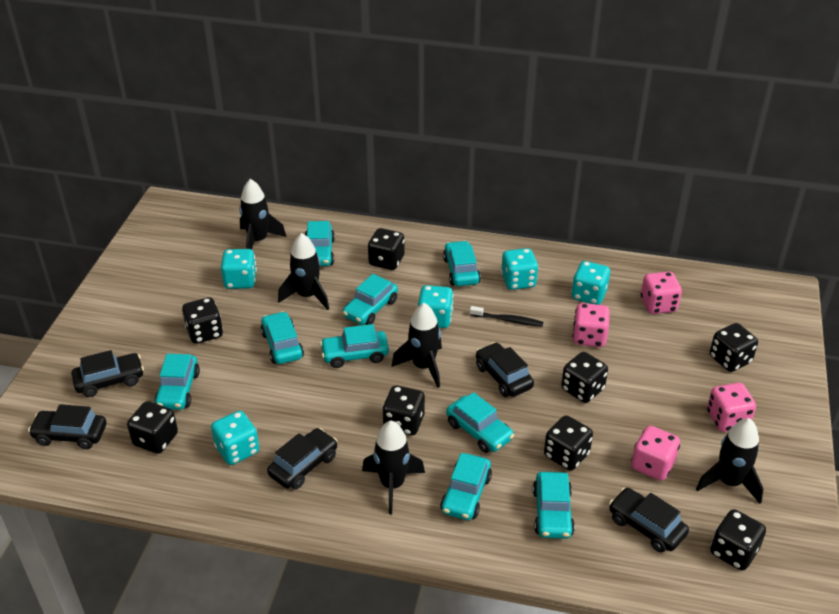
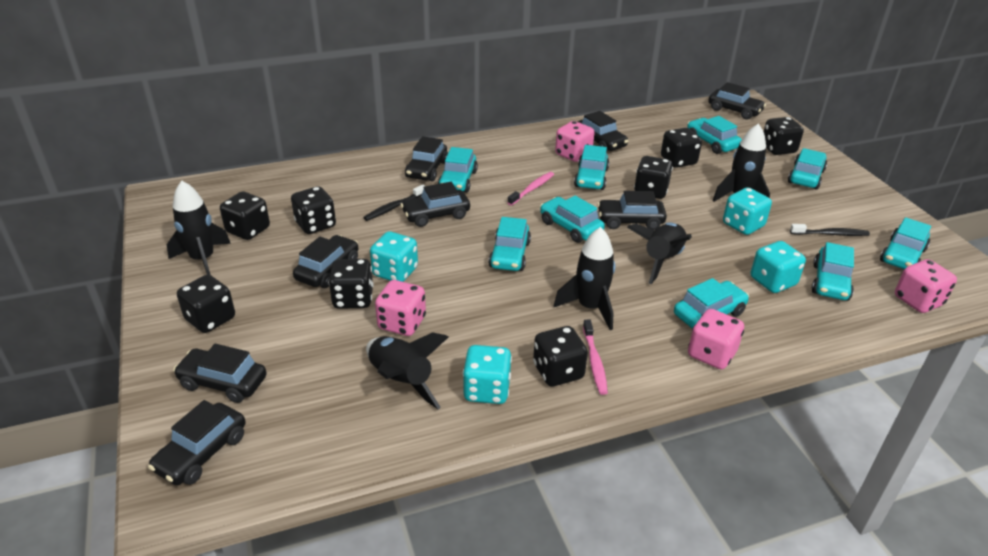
black car: 5 -> 8
black toothbrush: 1 -> 2
pink toothbrush: 0 -> 2
turquoise dice: 5 -> 4

